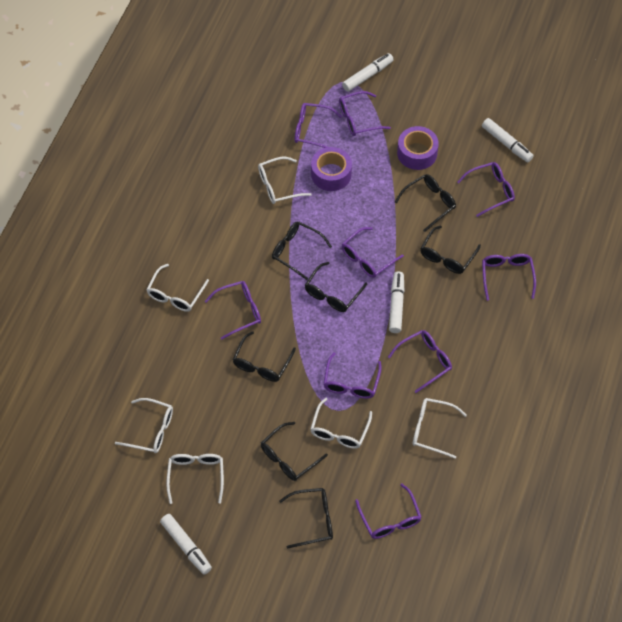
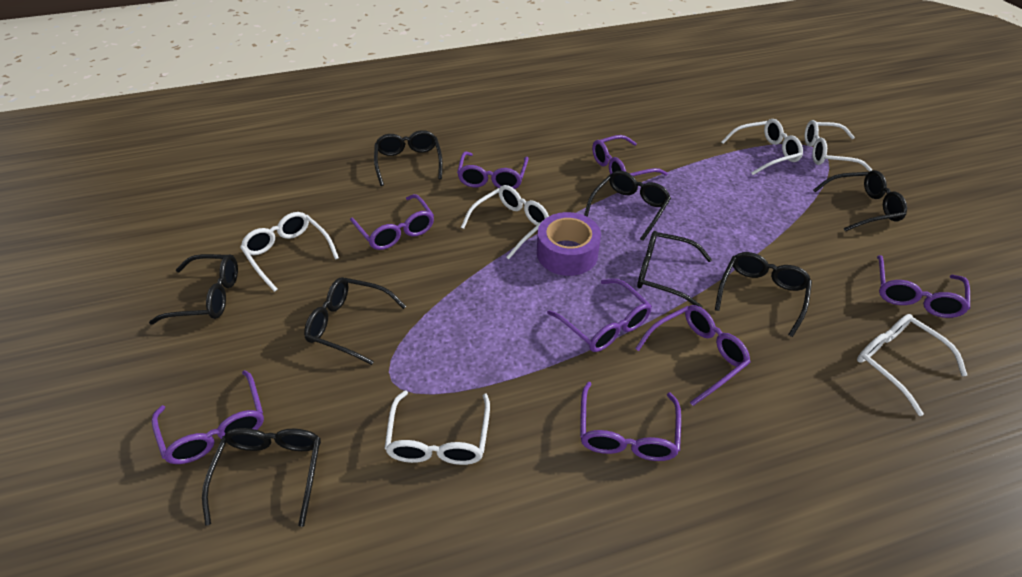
black glasses: 7 -> 8
purple glasses: 9 -> 8
purple tape: 2 -> 1
white marker: 4 -> 0

